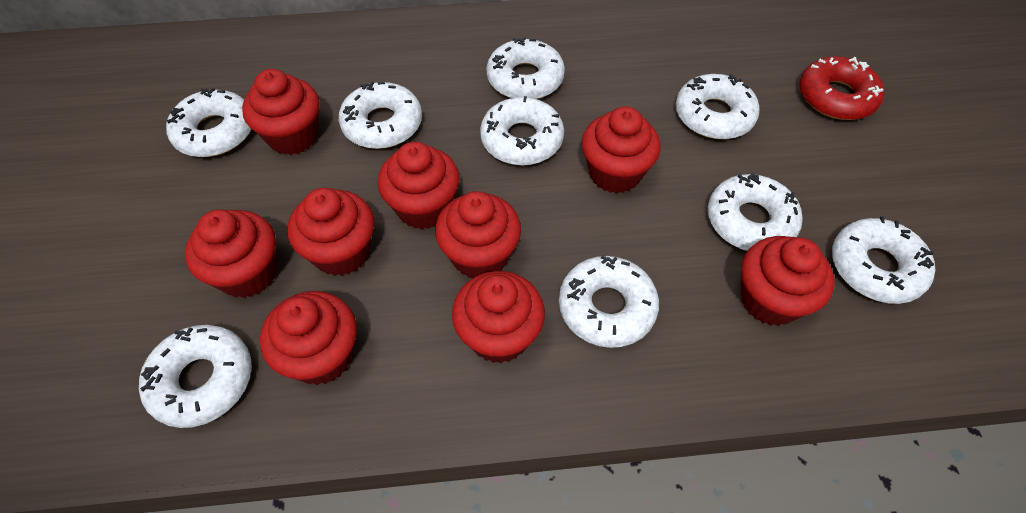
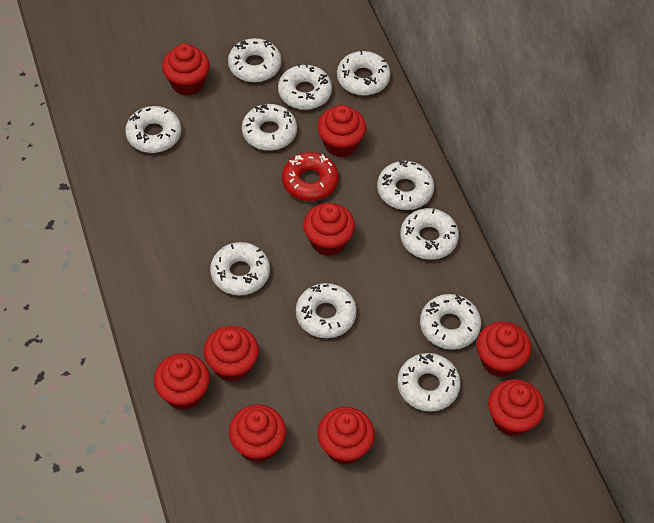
white donut: 9 -> 11

